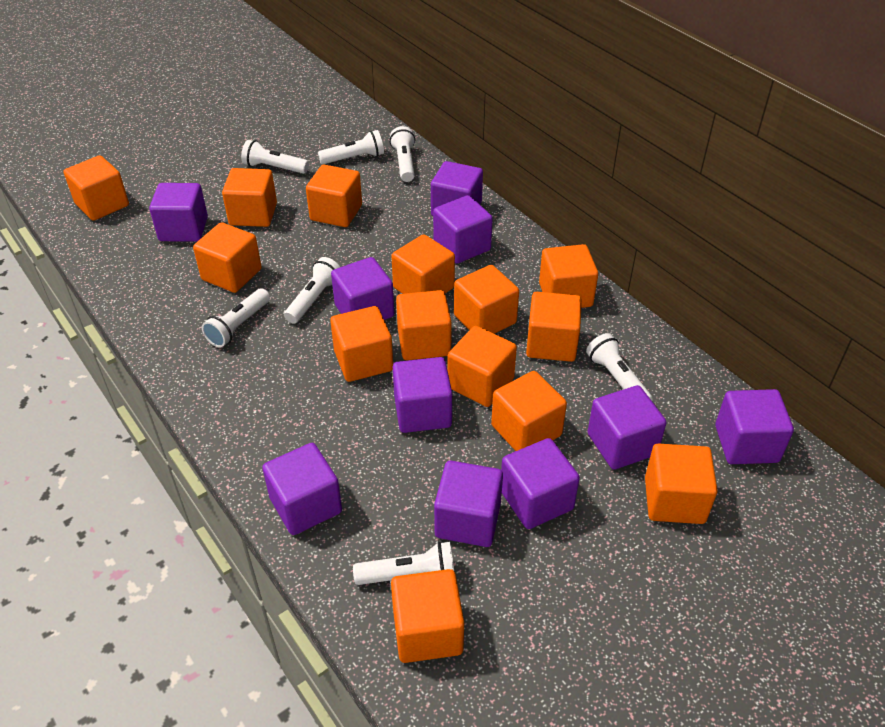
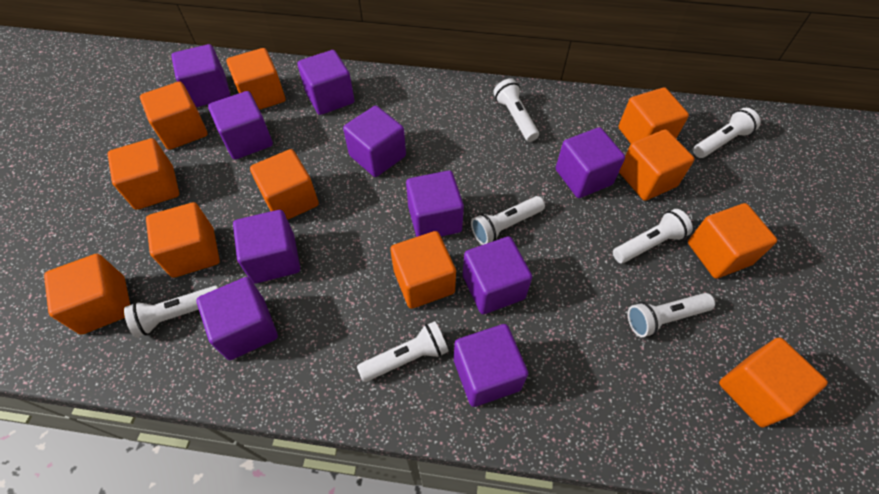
orange cube: 14 -> 11

